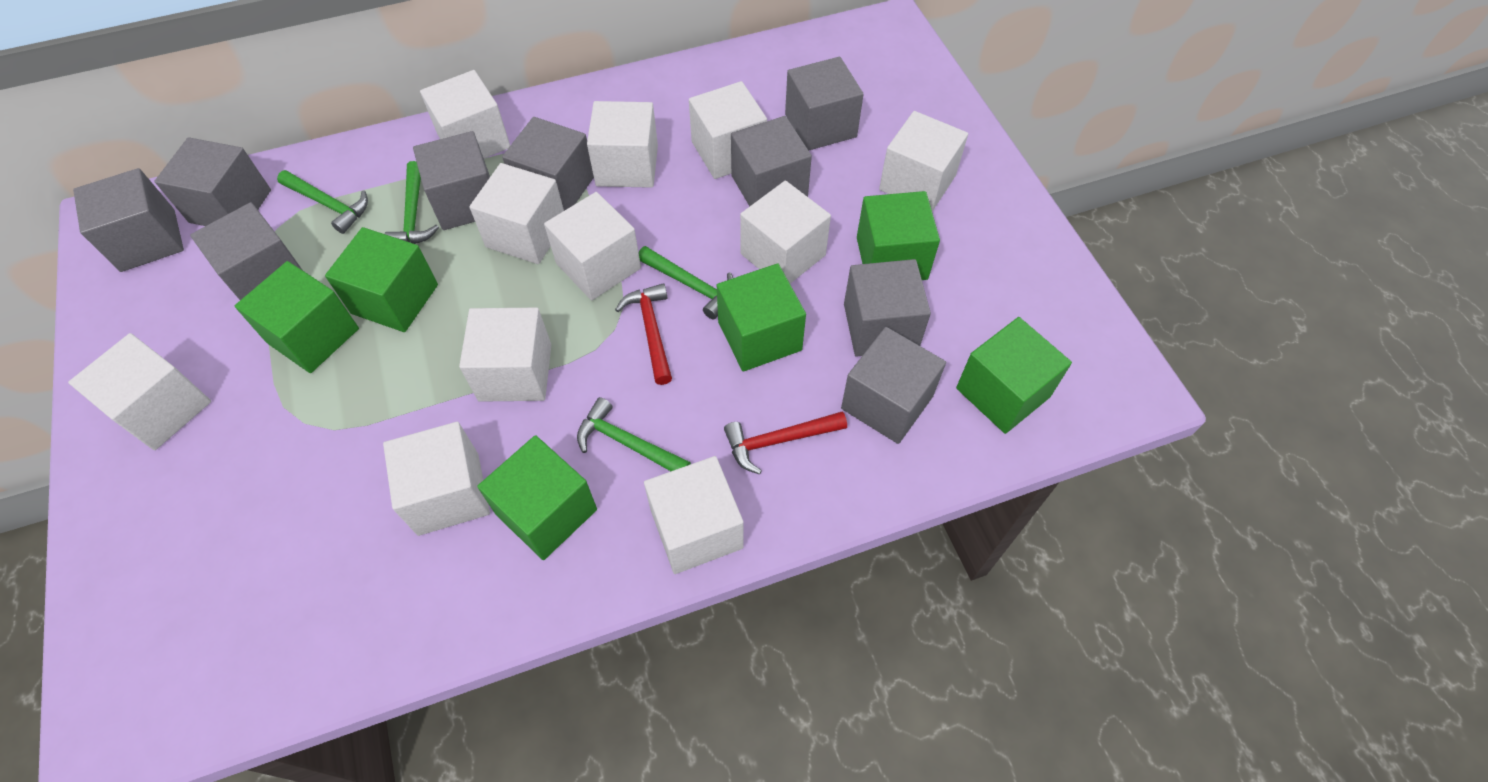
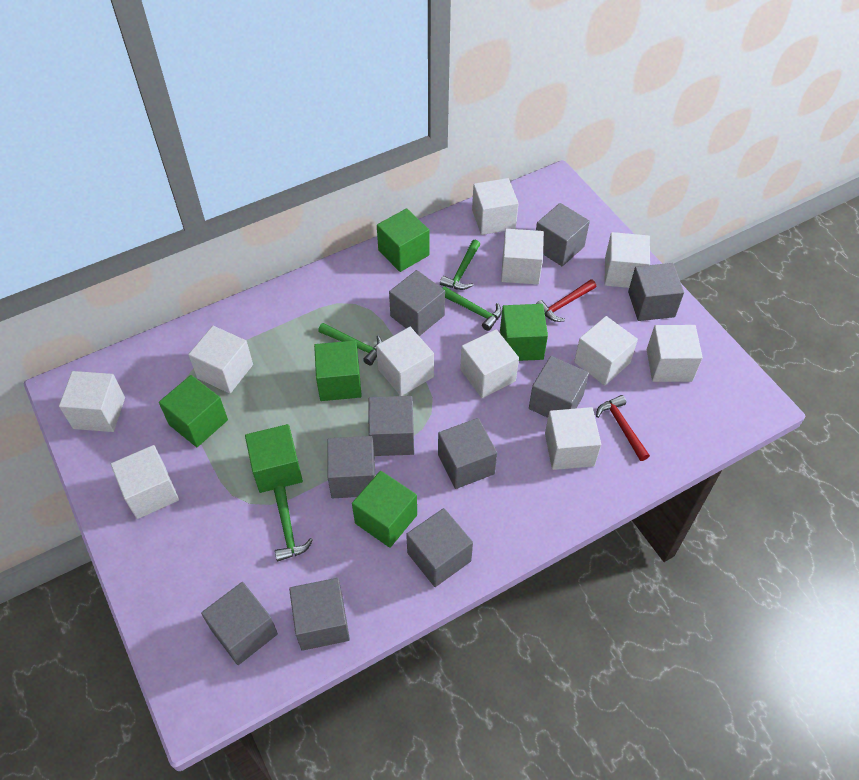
grey cube: 9 -> 10

